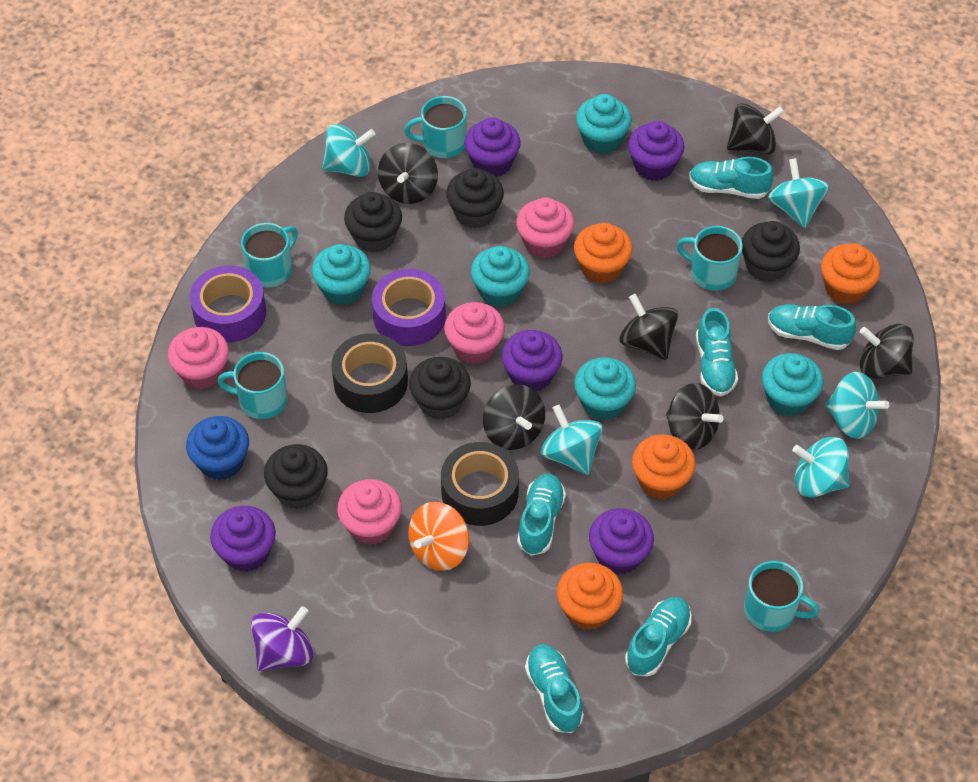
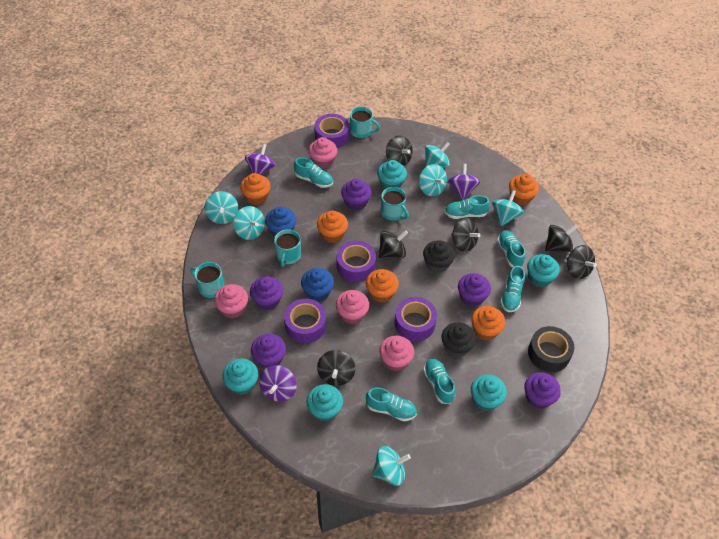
black cupcake: 5 -> 2
black tape: 2 -> 1
blue cupcake: 1 -> 2
orange cupcake: 4 -> 5
orange spinning top: 1 -> 0
purple spinning top: 1 -> 3
purple tape: 2 -> 4
turquoise mug: 5 -> 4
turquoise spinning top: 5 -> 6

